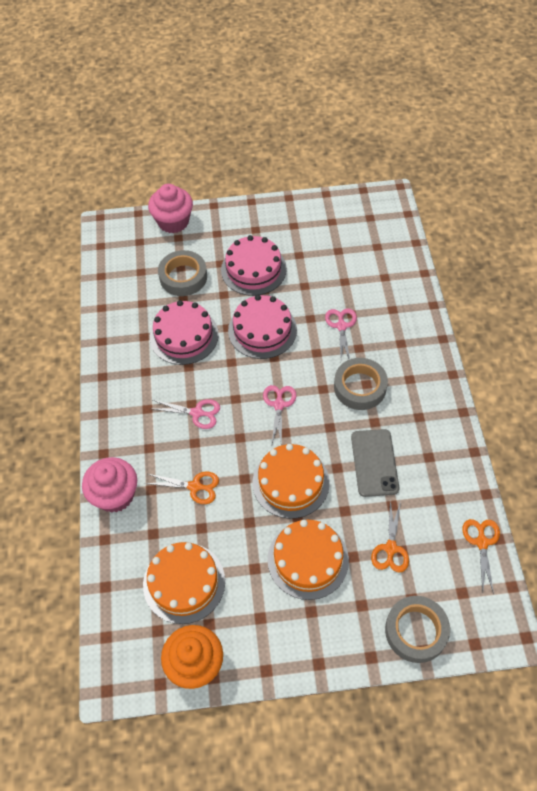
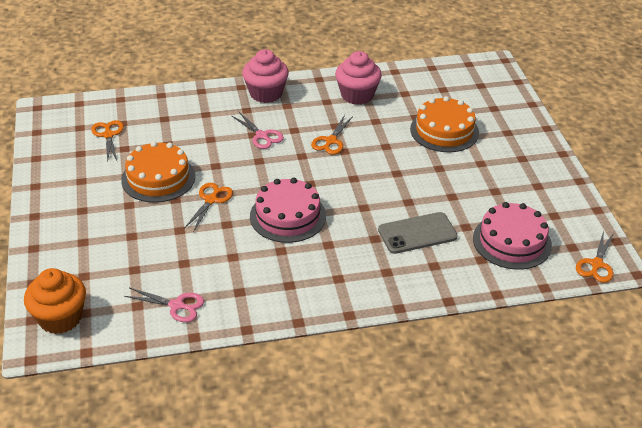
grey tape: 3 -> 0
orange cake: 3 -> 2
orange scissors: 3 -> 4
pink cake: 3 -> 2
pink scissors: 3 -> 2

